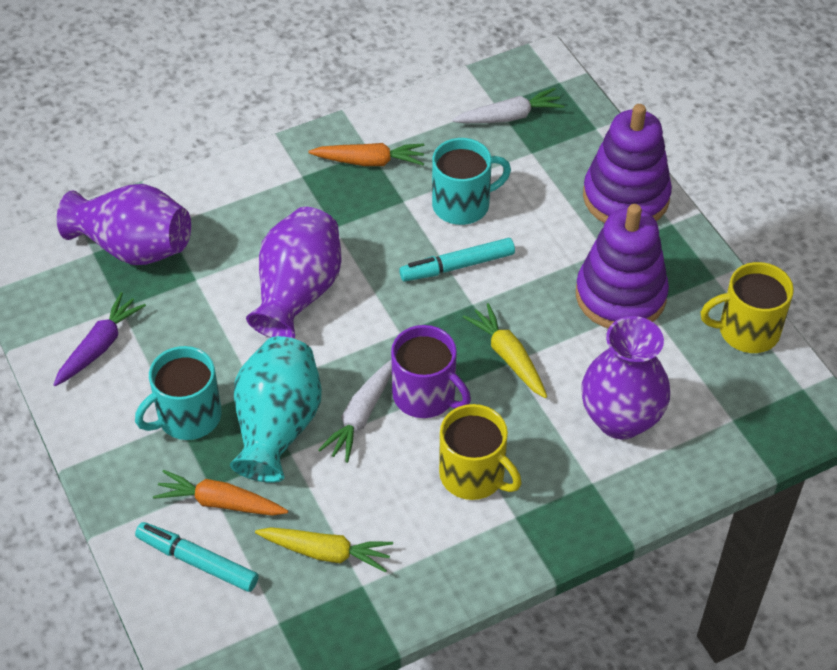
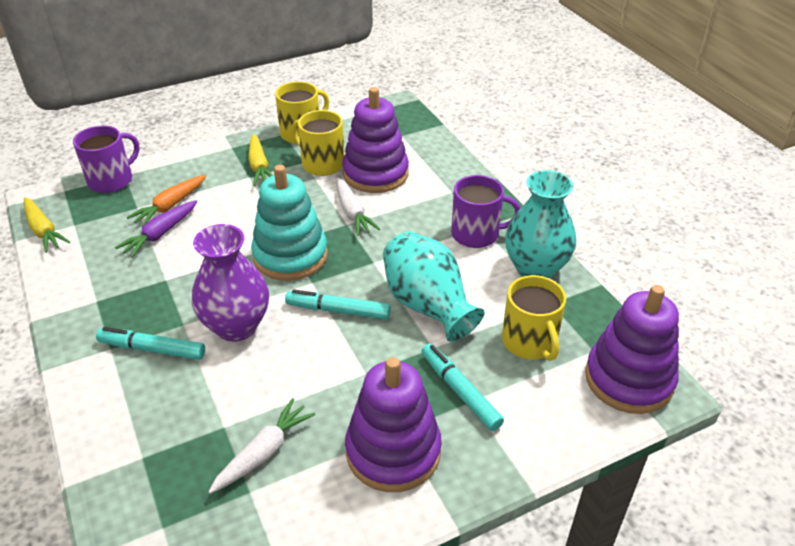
orange carrot: 2 -> 1
purple mug: 1 -> 2
purple stacking toy: 2 -> 3
purple vase: 3 -> 1
turquoise marker: 2 -> 3
turquoise mug: 2 -> 0
turquoise stacking toy: 0 -> 1
turquoise vase: 1 -> 2
yellow mug: 2 -> 3

